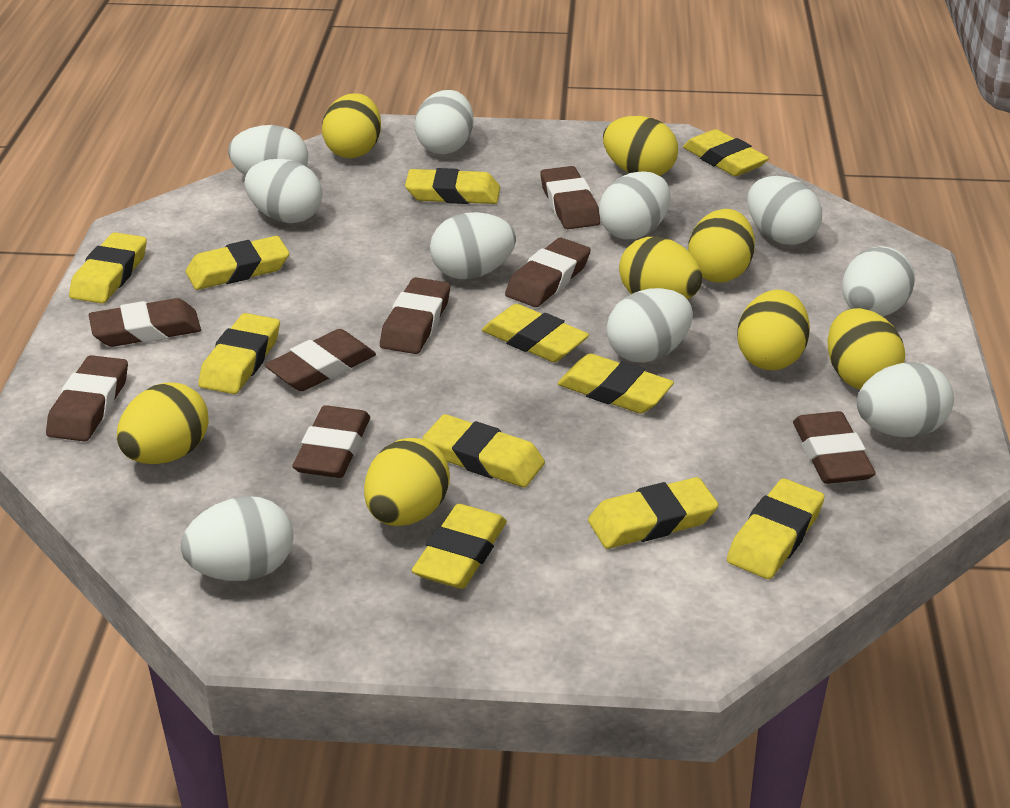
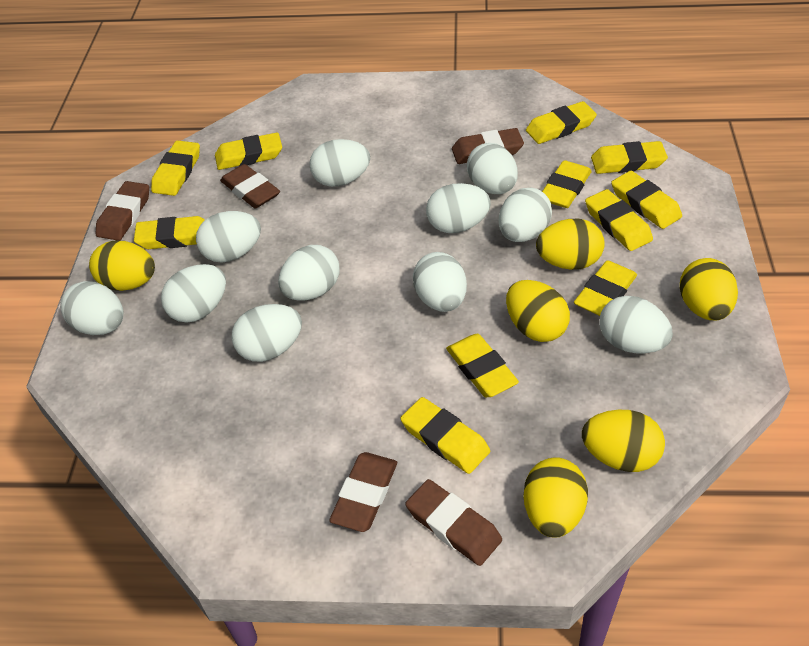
brown eraser: 8 -> 5
white egg: 10 -> 11
yellow egg: 8 -> 6

